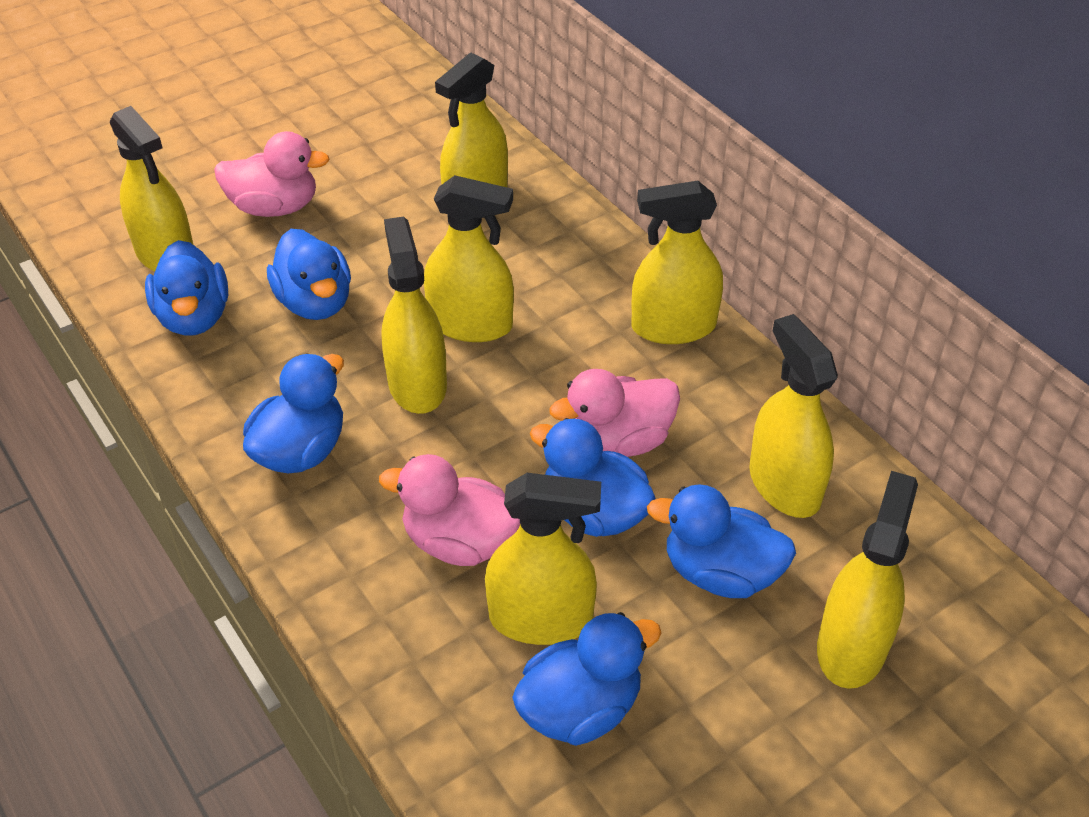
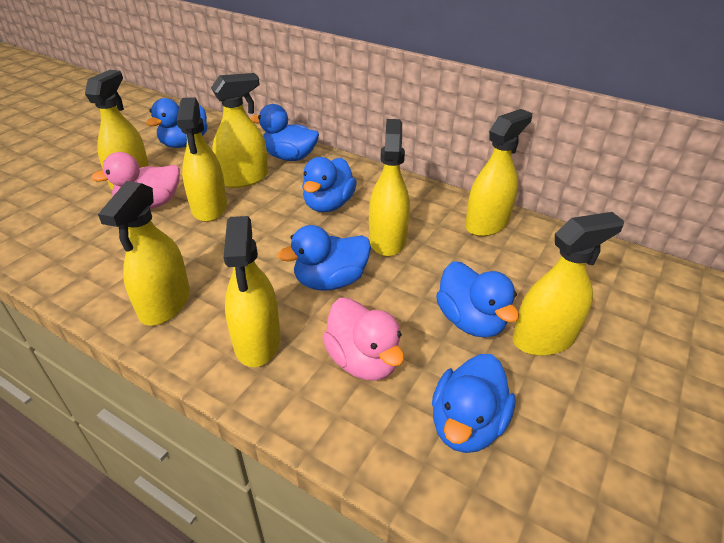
pink duck: 3 -> 2

